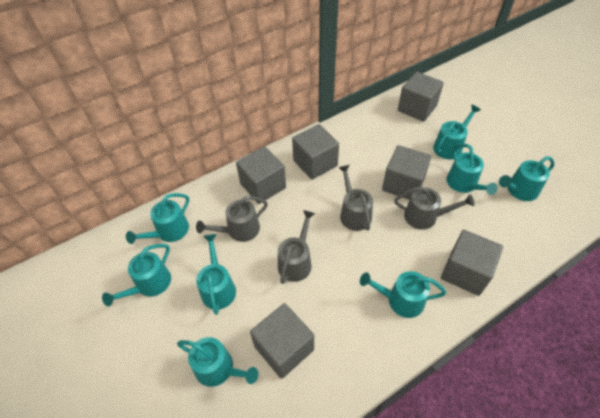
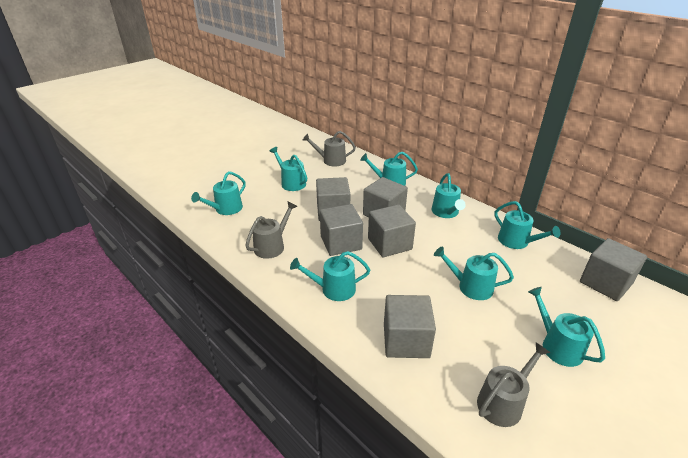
grey watering can: 4 -> 3

